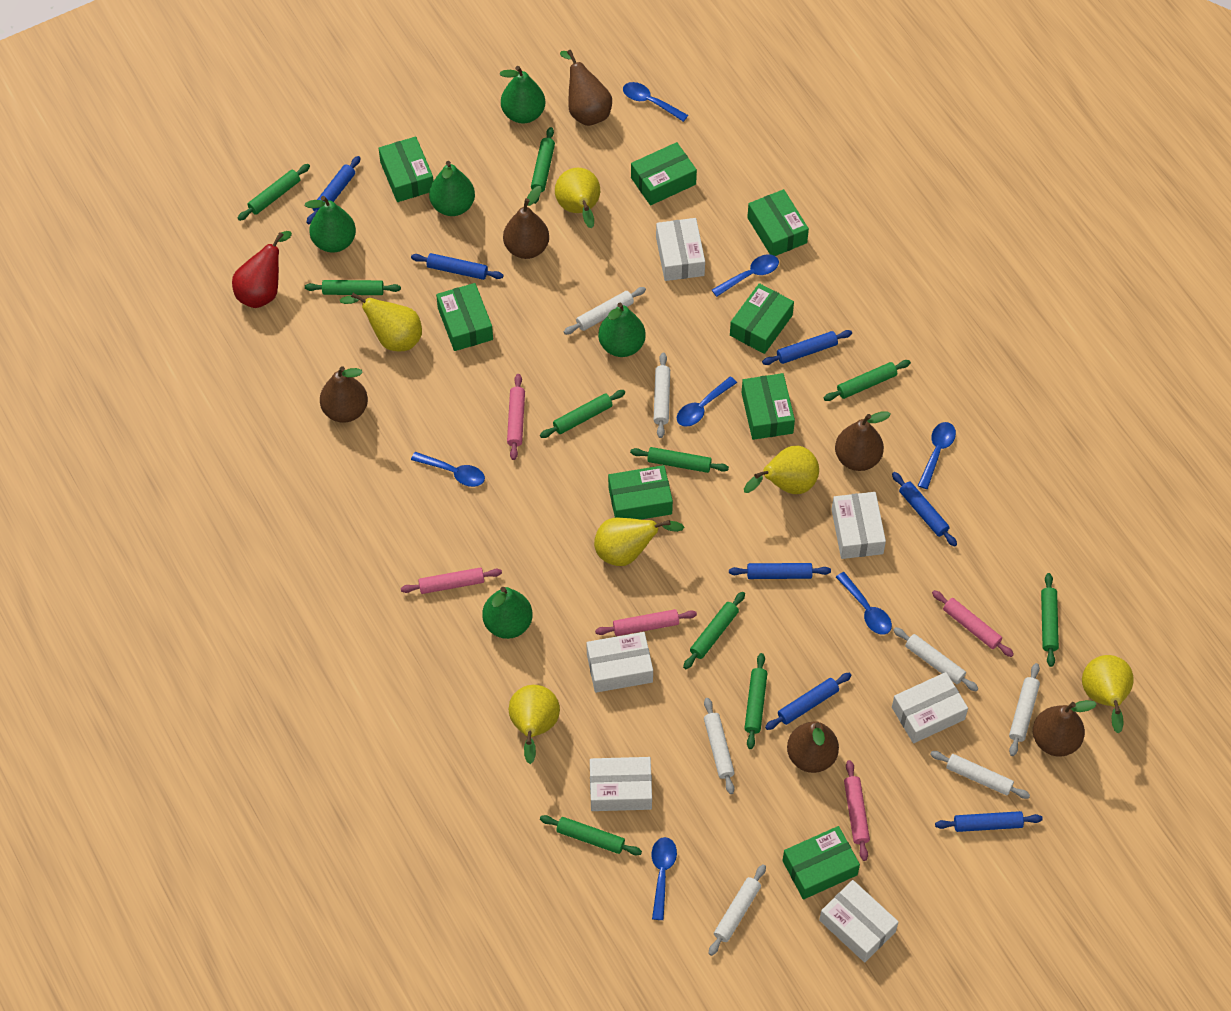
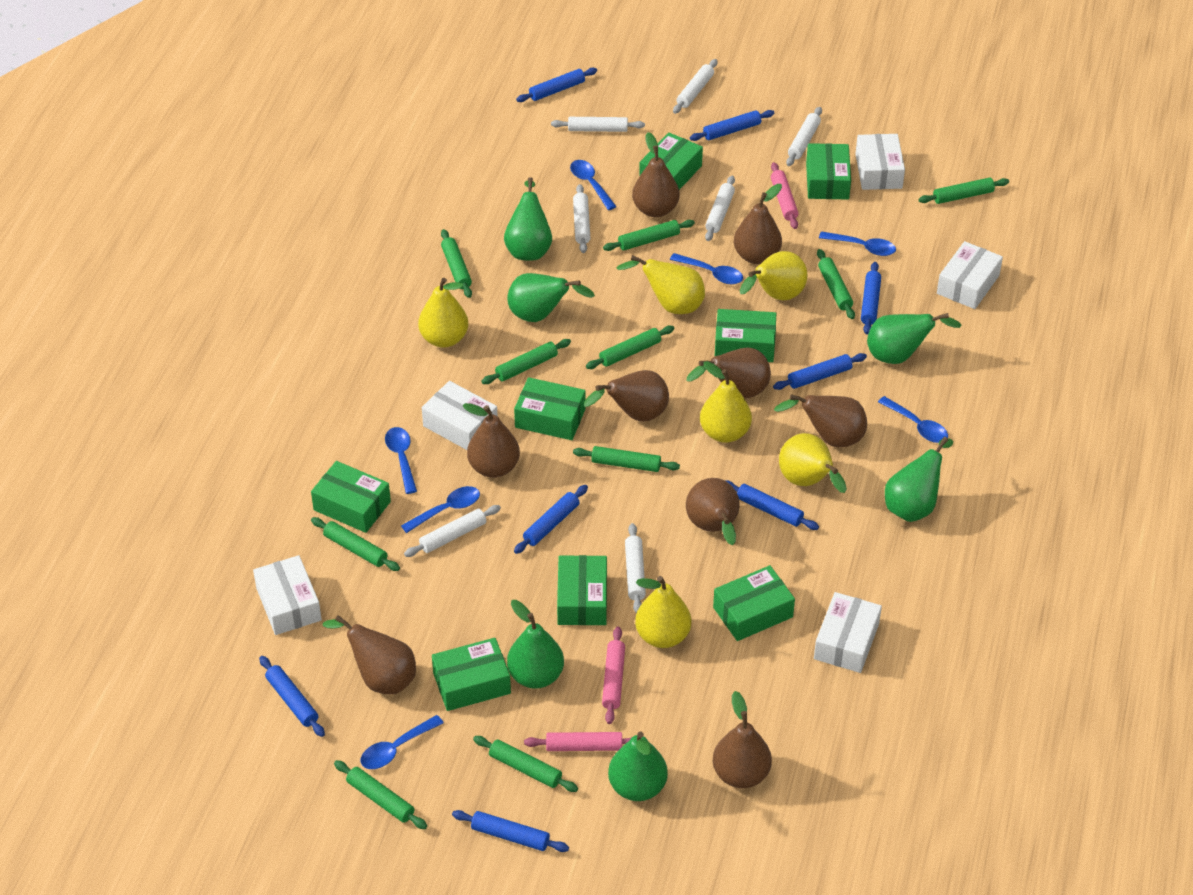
blue rolling pin: 7 -> 8
brown pear: 6 -> 9
green pear: 5 -> 6
pink rolling pin: 5 -> 3
red pear: 1 -> 0
white box: 6 -> 5

